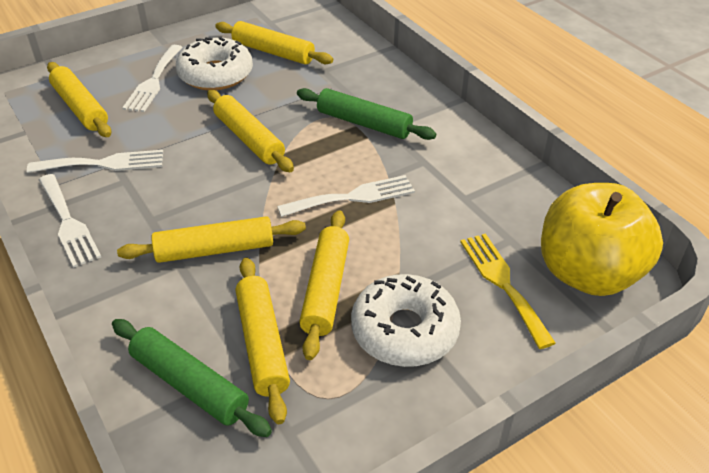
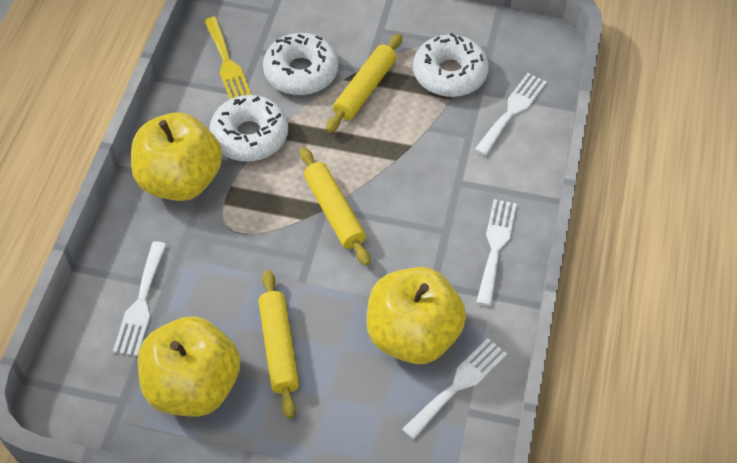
green rolling pin: 2 -> 0
white donut: 2 -> 3
yellow apple: 1 -> 3
yellow rolling pin: 6 -> 3

